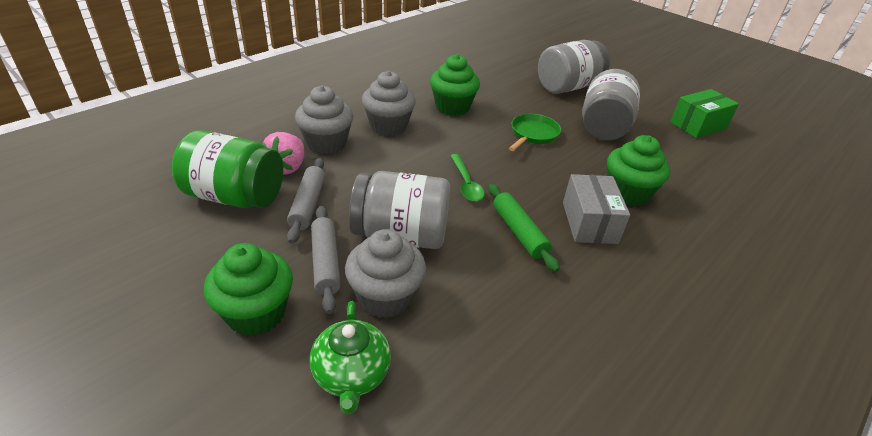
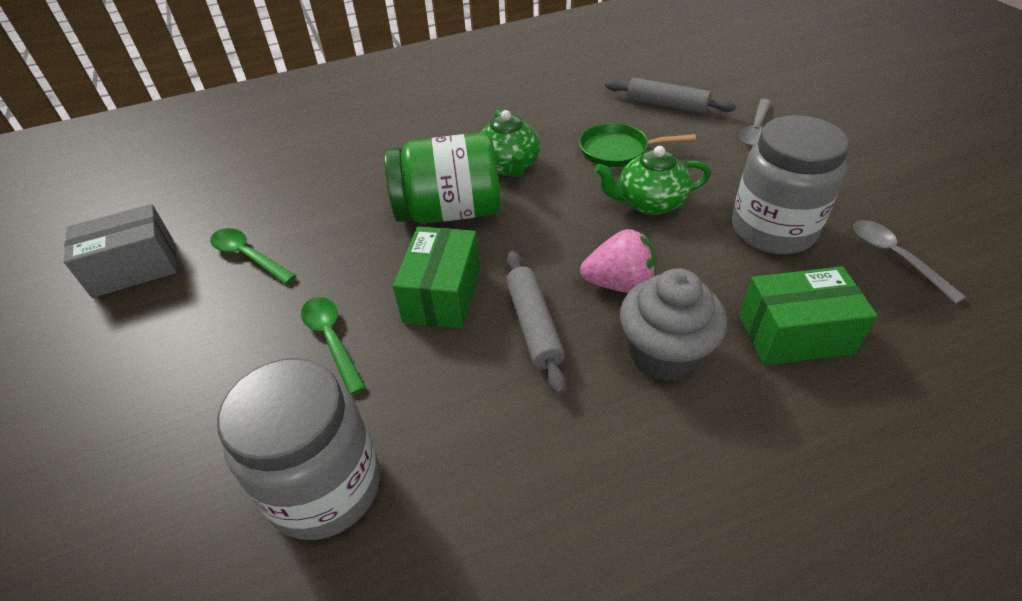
green box: 1 -> 2
green cupcake: 3 -> 0
green rolling pin: 1 -> 0
green spoon: 1 -> 2
green teapot: 1 -> 2
grey cupcake: 3 -> 1
grey jar: 3 -> 2
grey spoon: 0 -> 2

